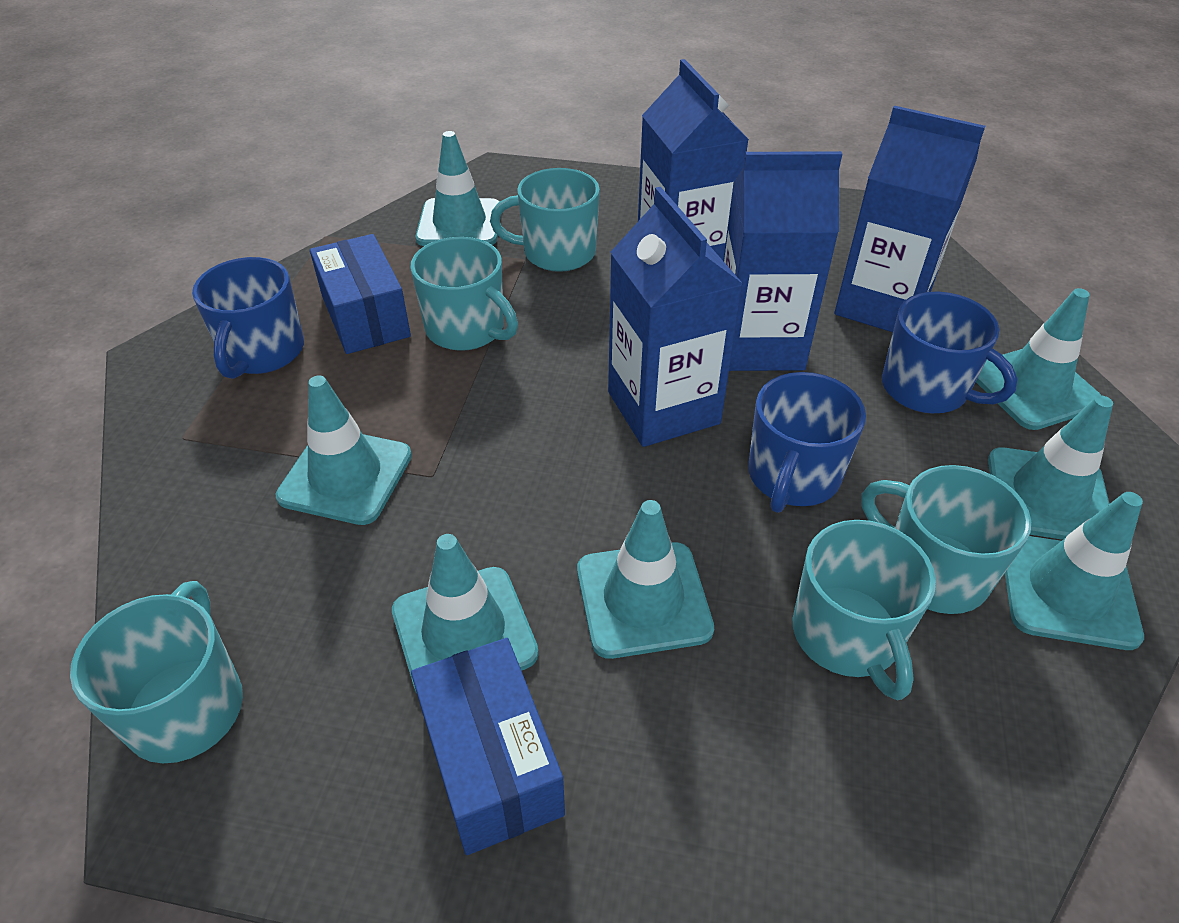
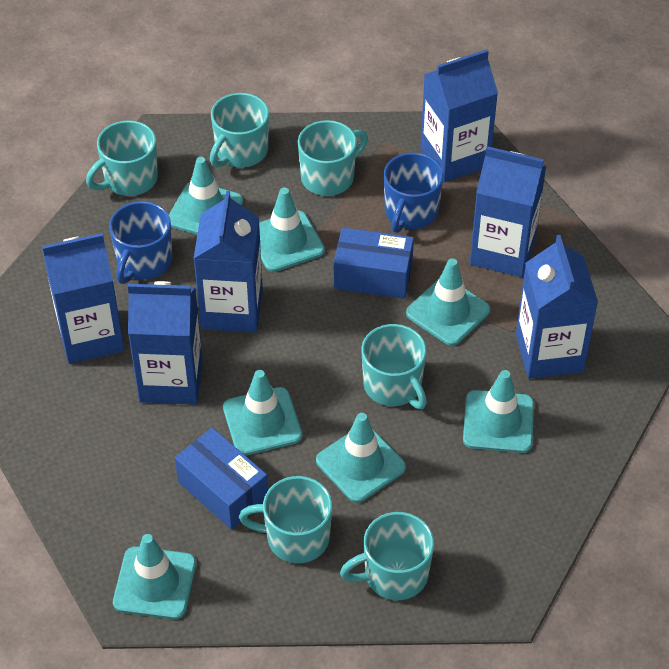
blue carton: 4 -> 6
blue mug: 3 -> 2
turquoise mug: 5 -> 6

